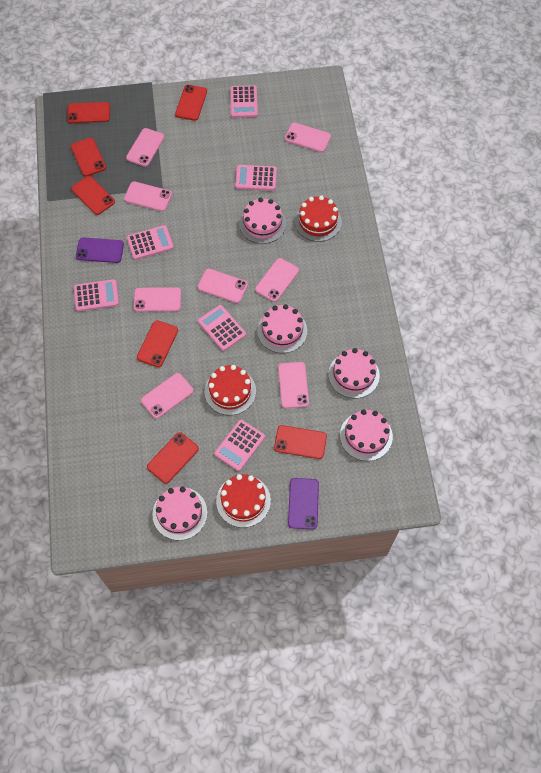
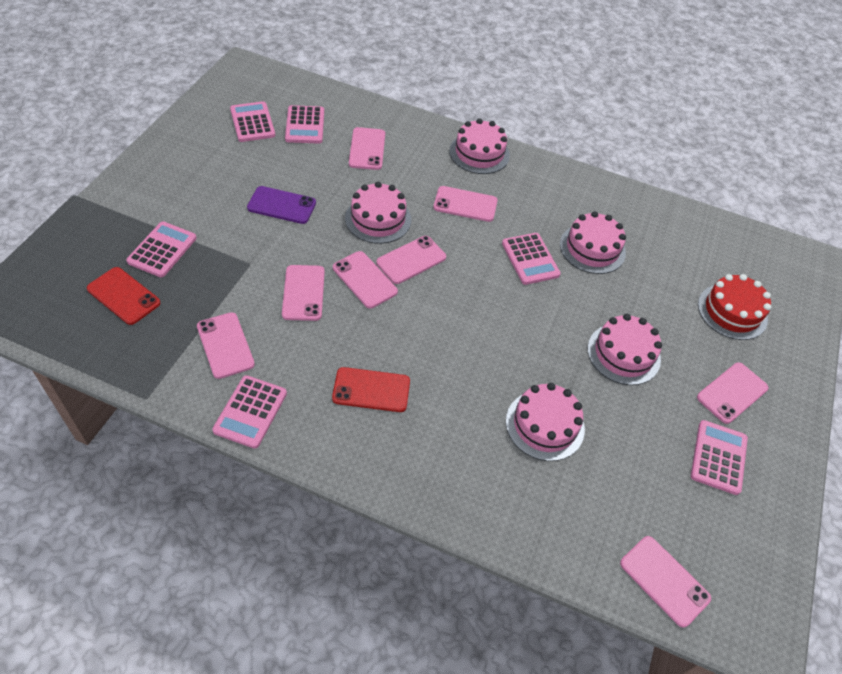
purple phone: 2 -> 1
red cake: 3 -> 1
red phone: 7 -> 2

